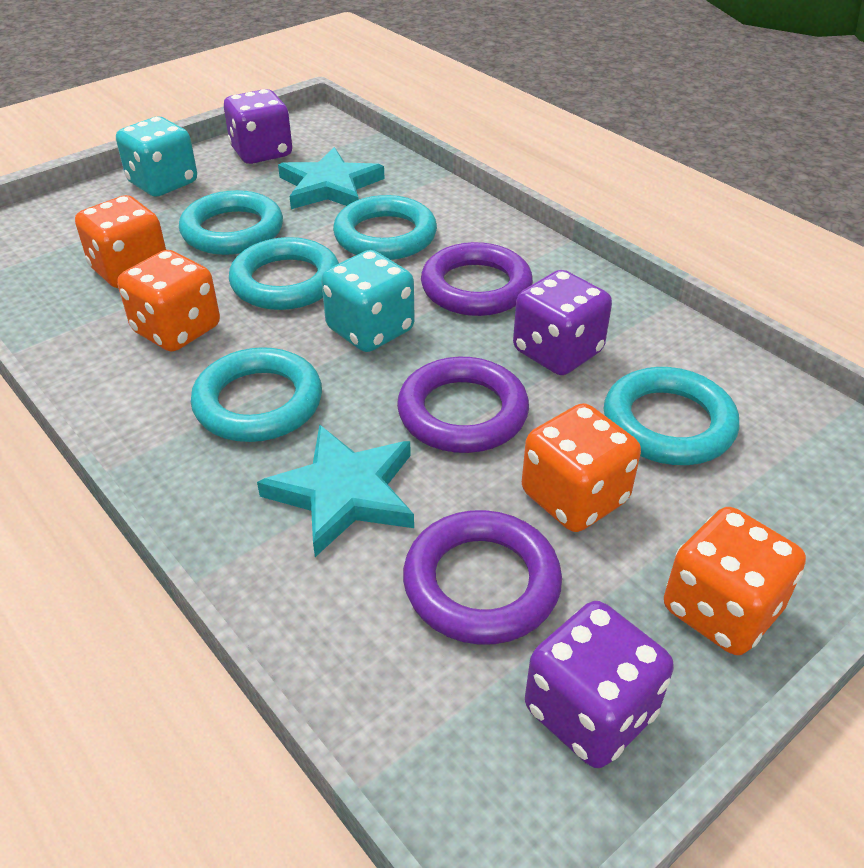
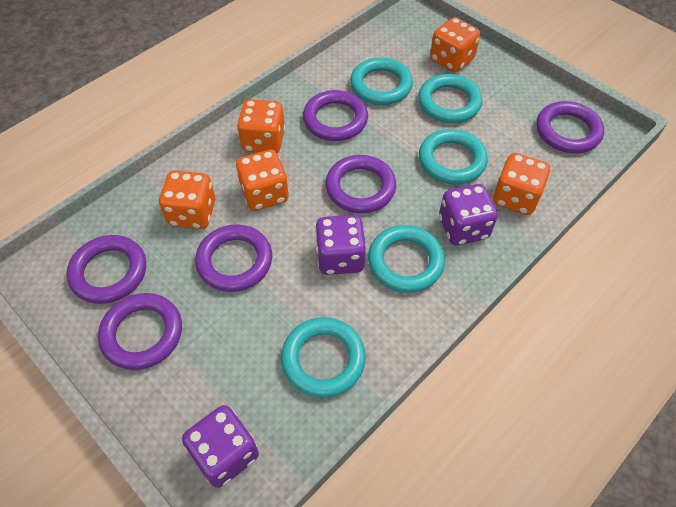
orange dice: 4 -> 5
purple ring: 3 -> 6
turquoise dice: 2 -> 0
turquoise star: 2 -> 0

